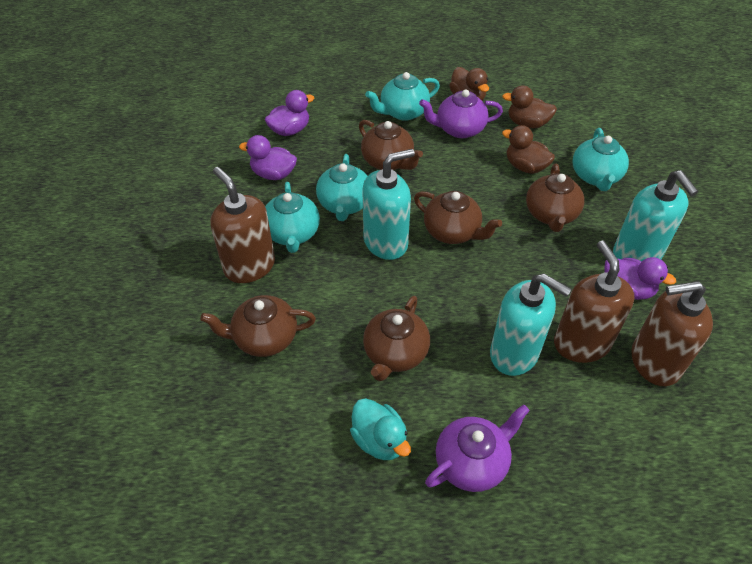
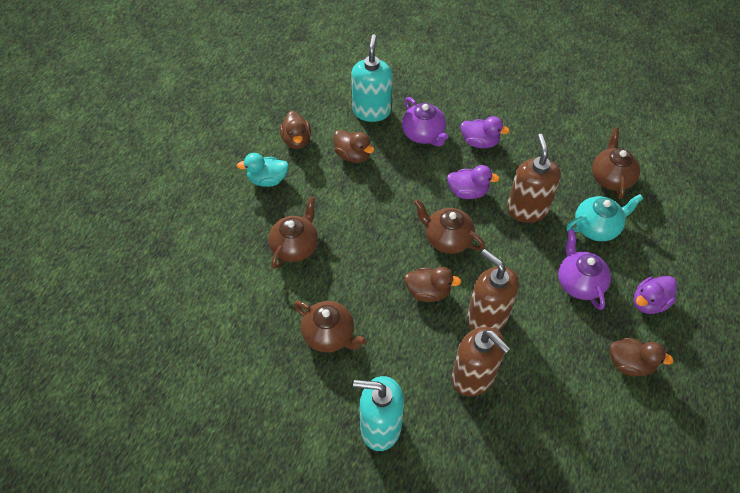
brown duck: 3 -> 4
brown teapot: 5 -> 4
turquoise soap dispenser: 3 -> 2
turquoise teapot: 4 -> 1

